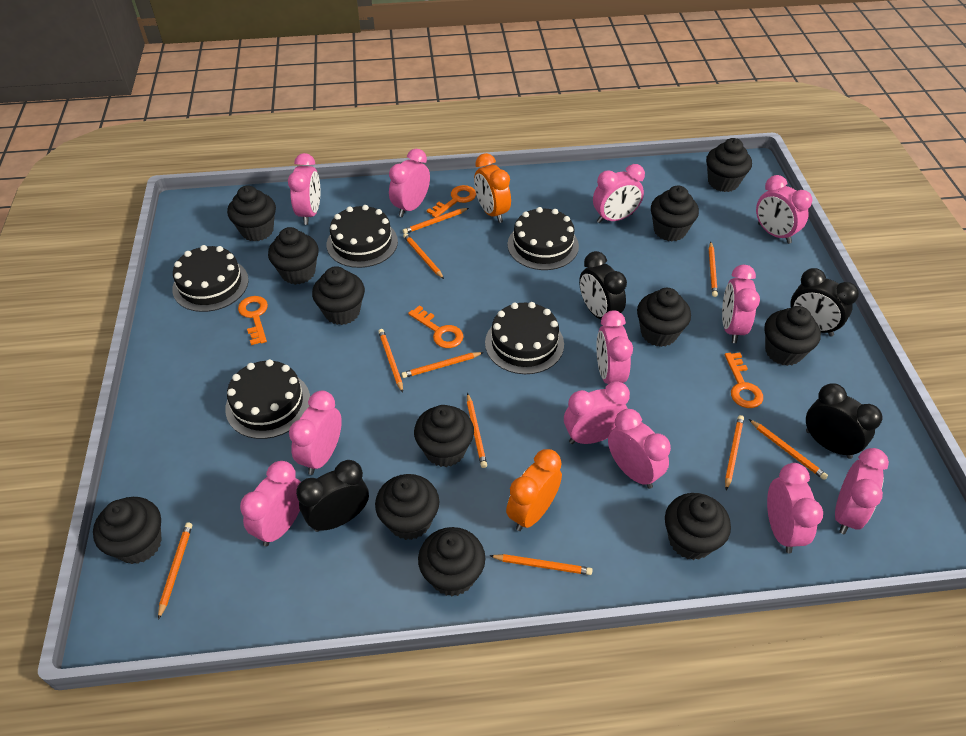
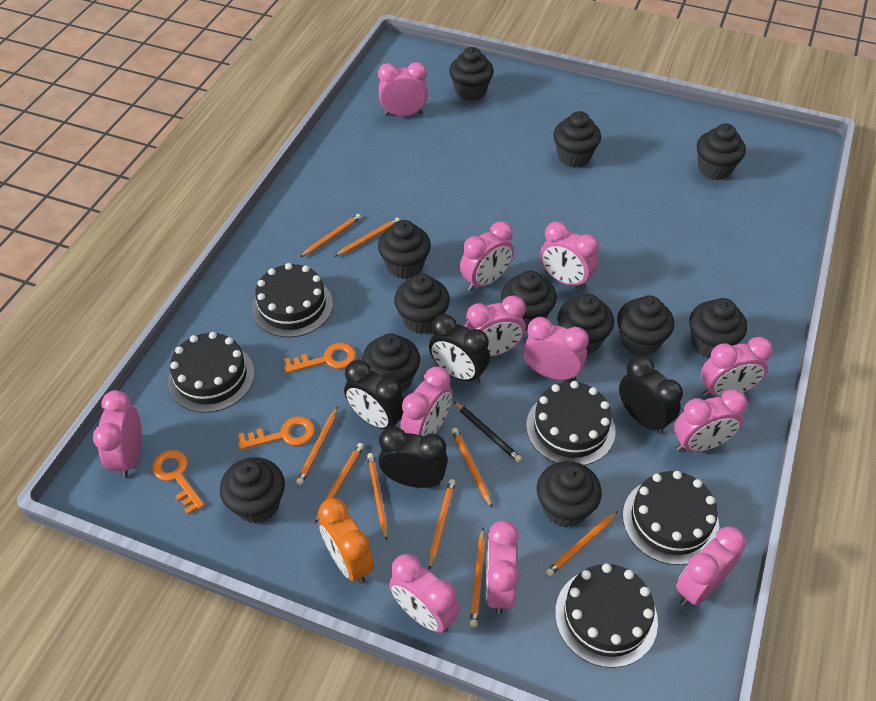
black pencil: 0 -> 1
orange clock: 2 -> 1
orange key: 4 -> 3
orange pencil: 10 -> 9

